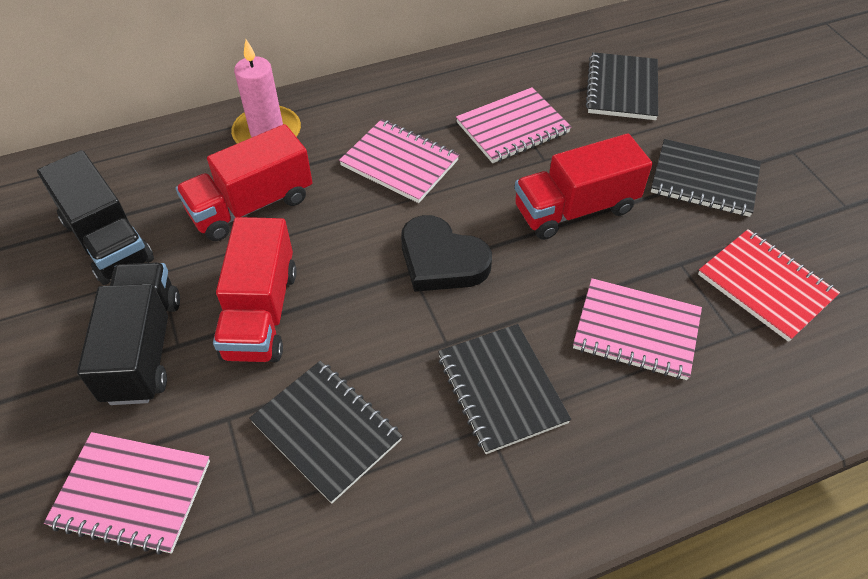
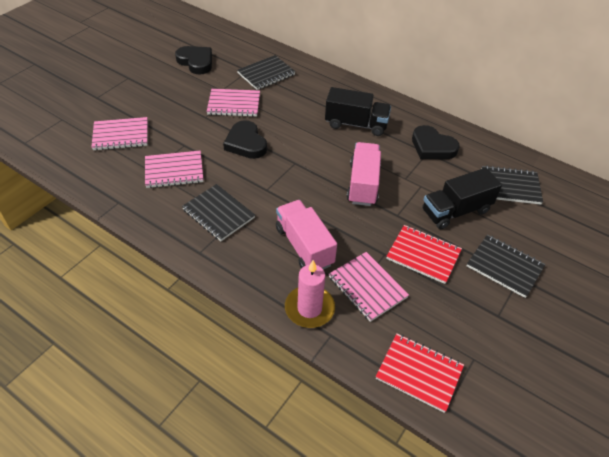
black heart: 1 -> 3
pink truck: 0 -> 2
red notebook: 1 -> 2
red truck: 3 -> 0

